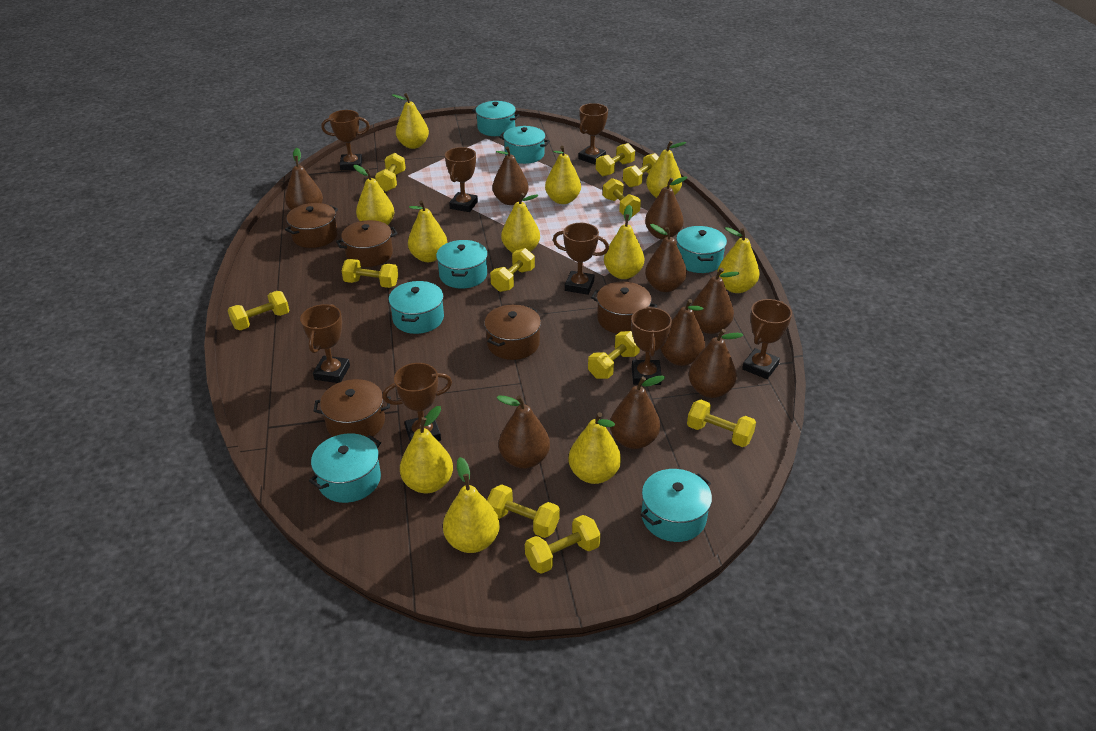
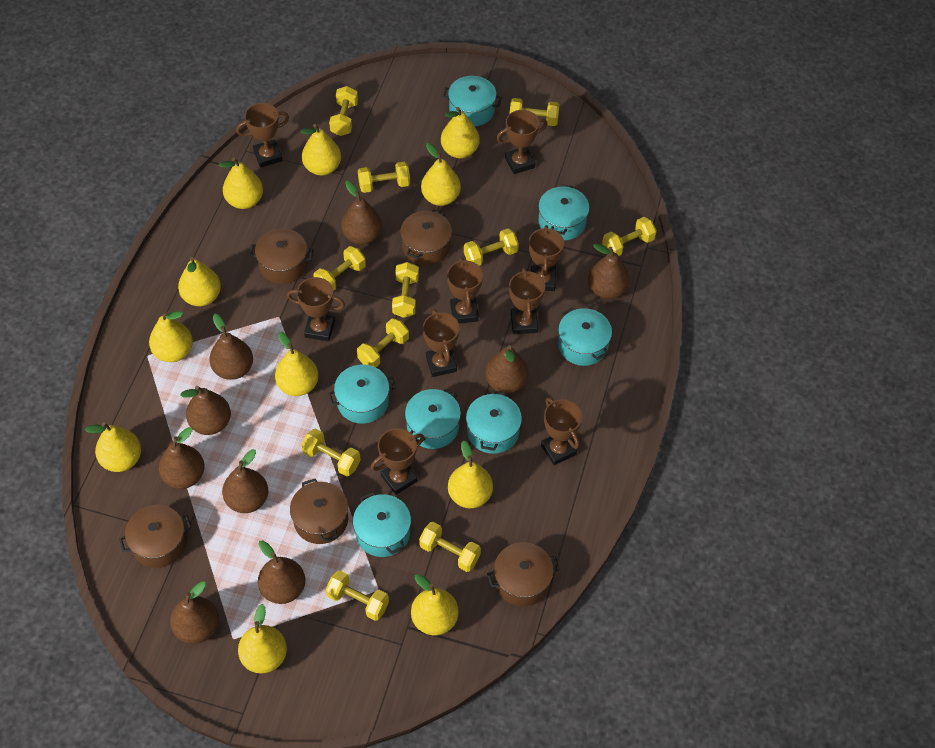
brown trophy: 8 -> 9

